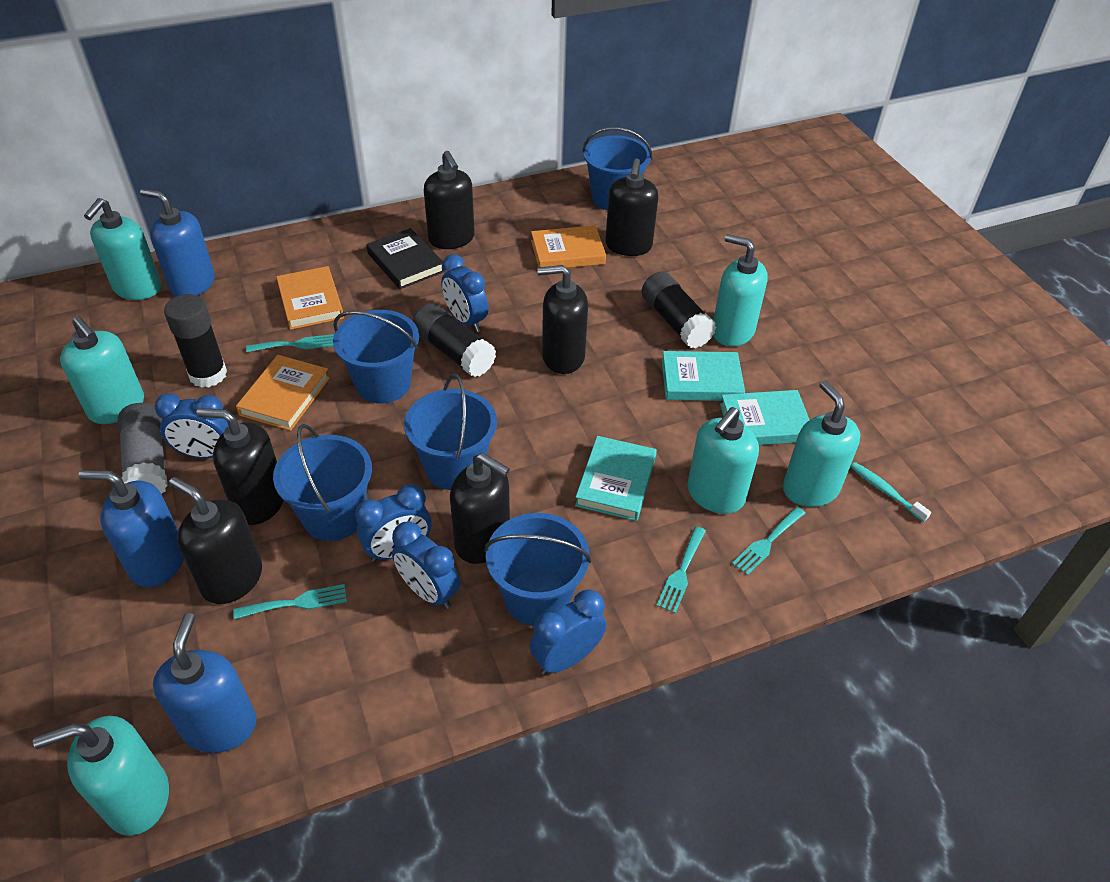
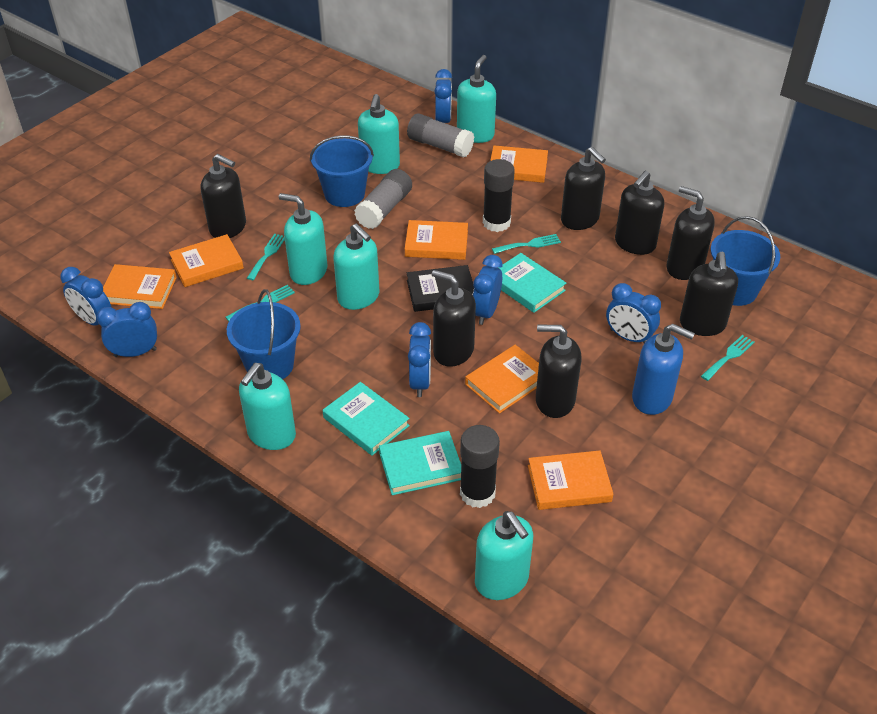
black glue stick: 3 -> 2
black soap dispenser: 6 -> 7
blue bucket: 5 -> 3
blue clock: 5 -> 6
blue soap dispenser: 3 -> 1
grey glue stick: 1 -> 2
orange book: 3 -> 6
turquoise toothbrush: 1 -> 0

